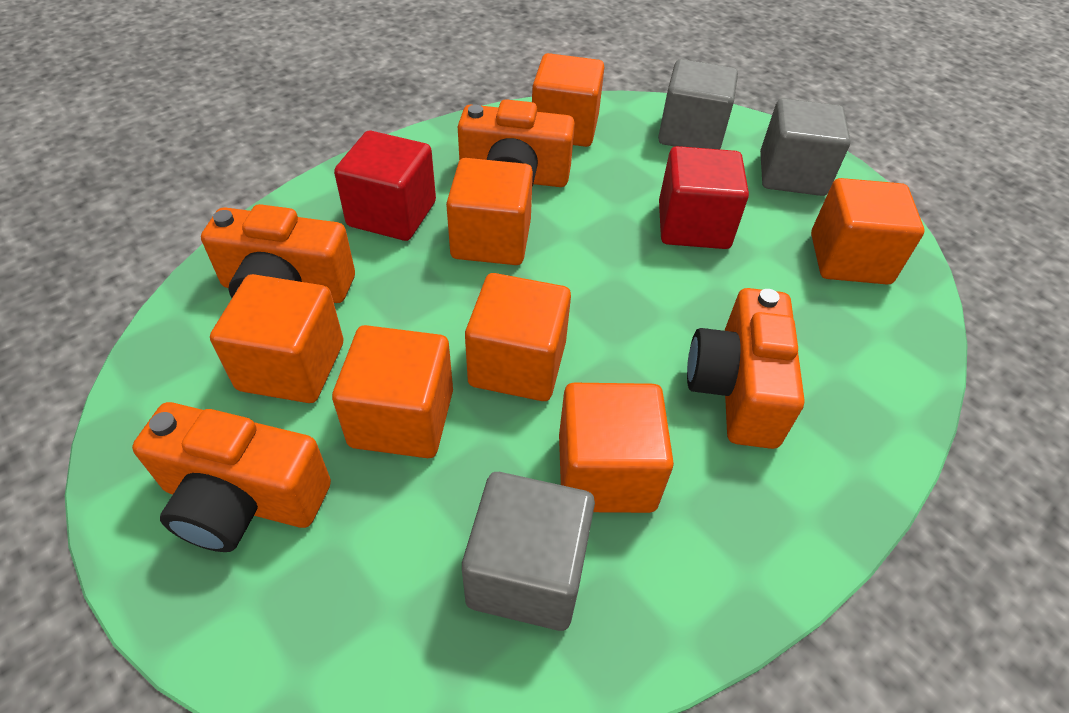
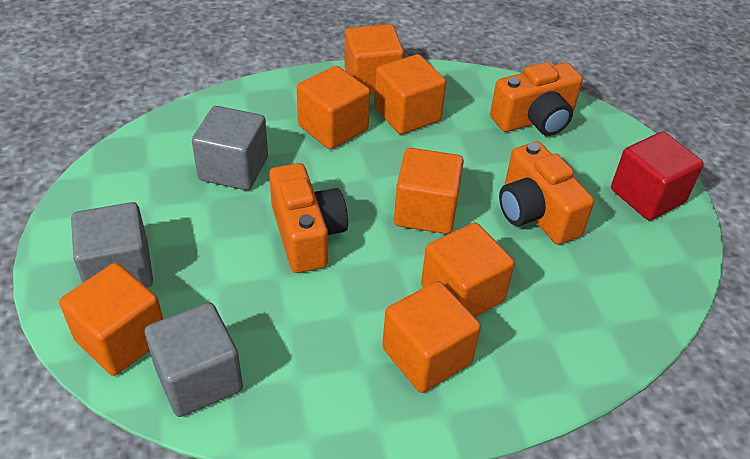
orange camera: 4 -> 3
red cube: 2 -> 1

